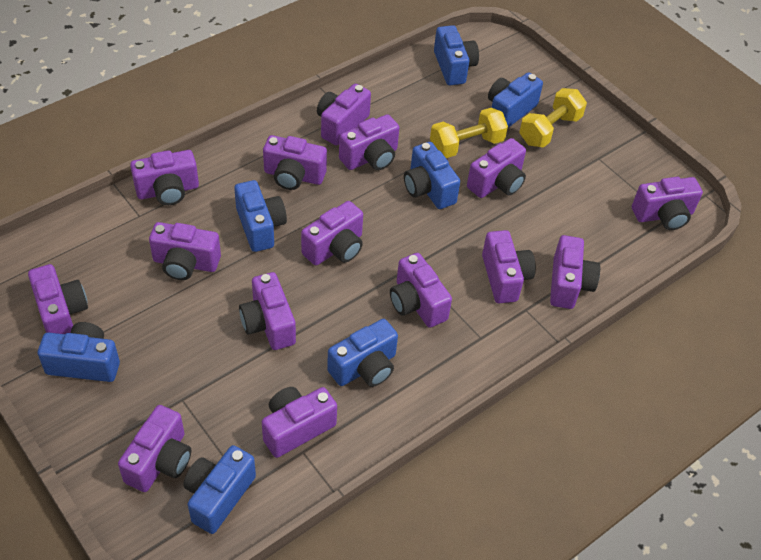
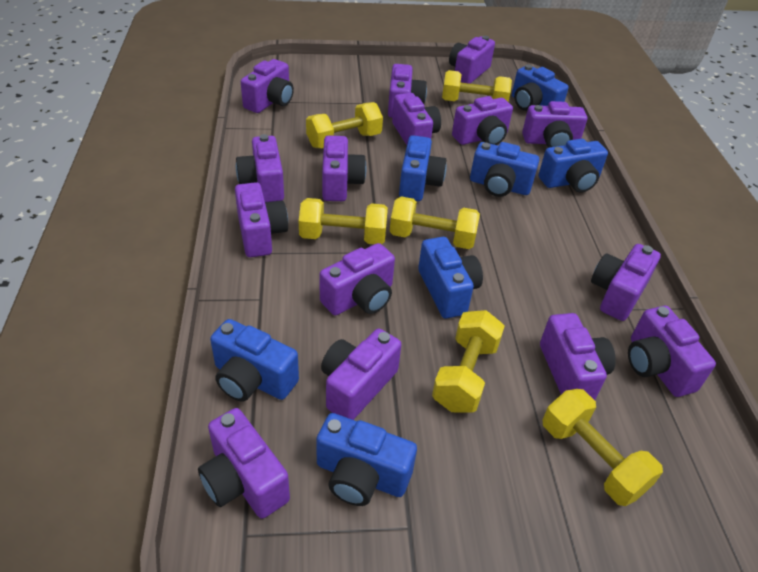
yellow dumbbell: 2 -> 6

